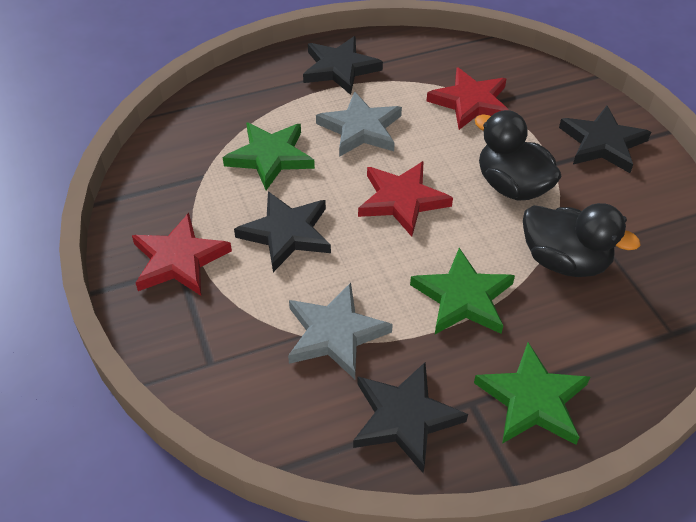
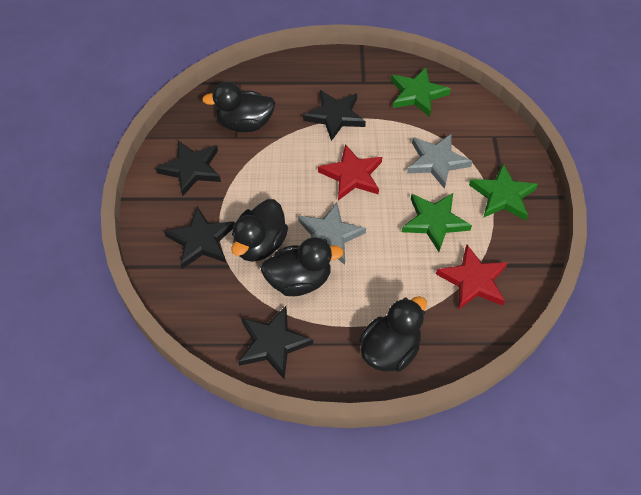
black duck: 2 -> 4
red star: 3 -> 2

